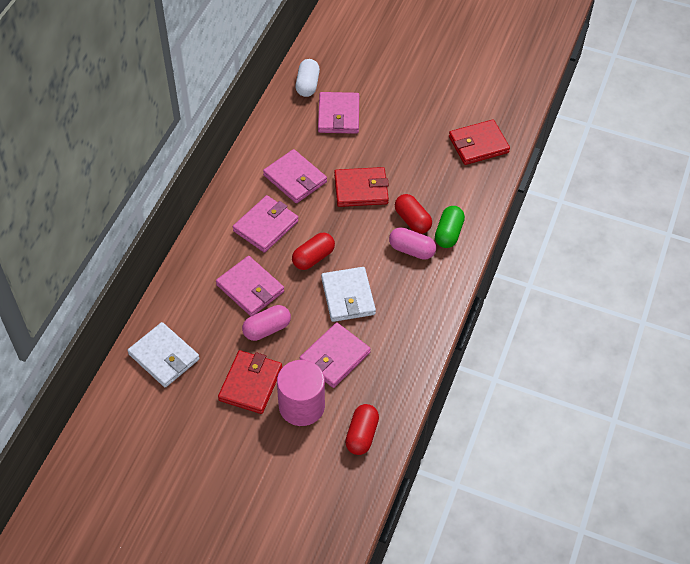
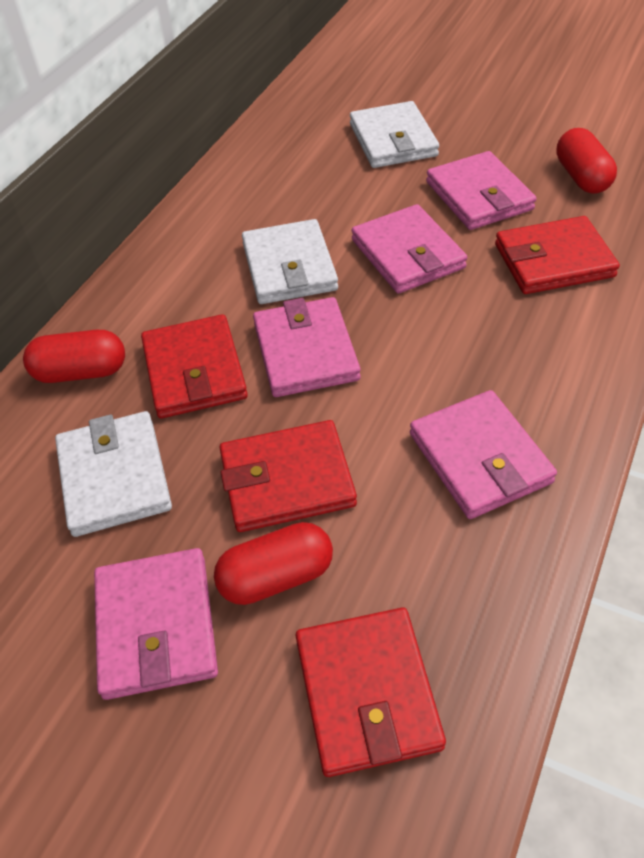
green capsule: 1 -> 0
pink capsule: 2 -> 0
pink cylinder: 1 -> 0
red wallet: 3 -> 4
white capsule: 1 -> 0
white wallet: 2 -> 3

